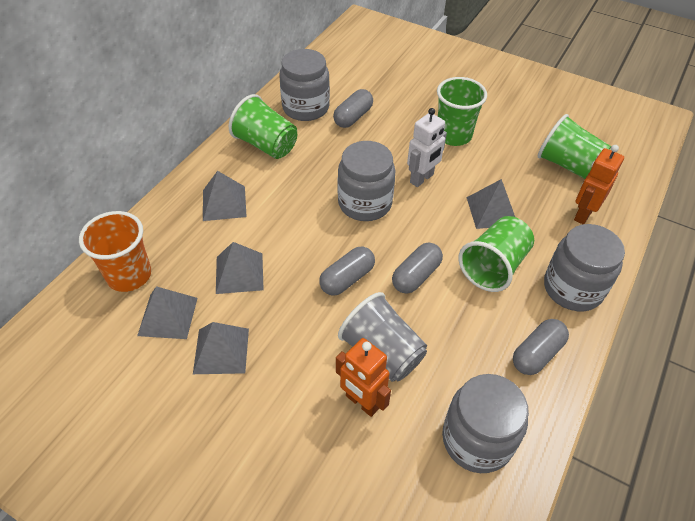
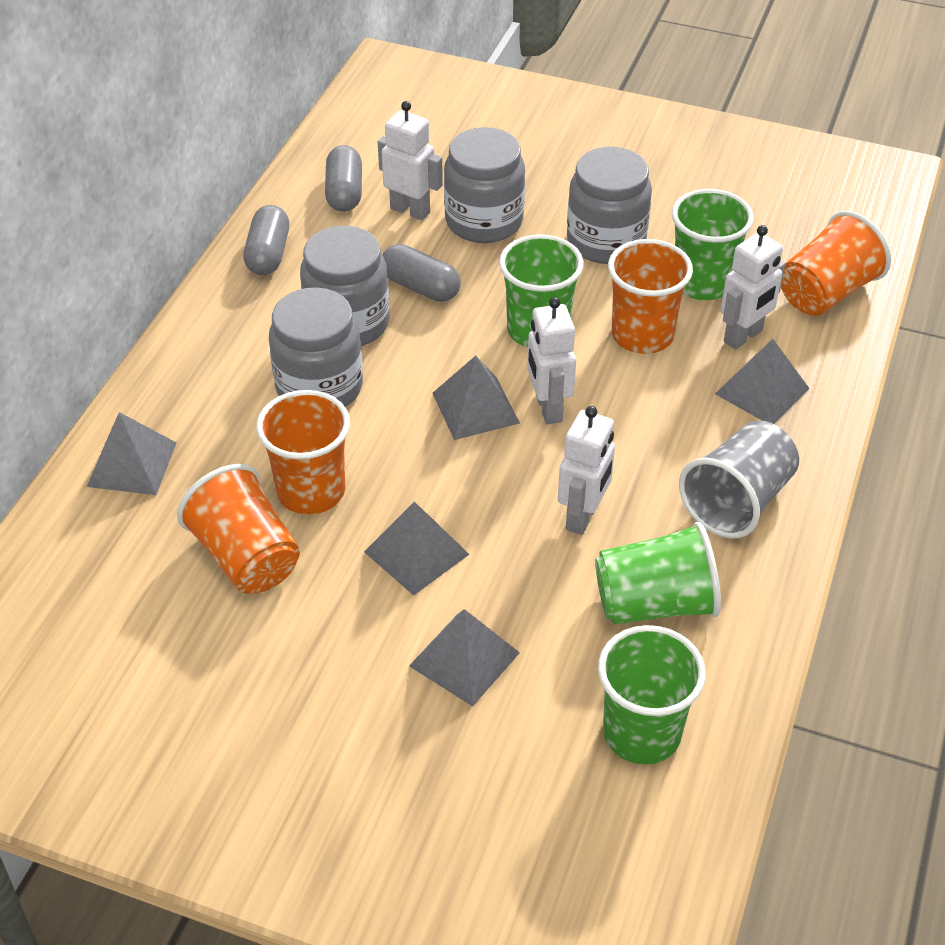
grey capsule: 4 -> 3
orange cup: 1 -> 4
orange robot: 2 -> 0
white robot: 1 -> 4

